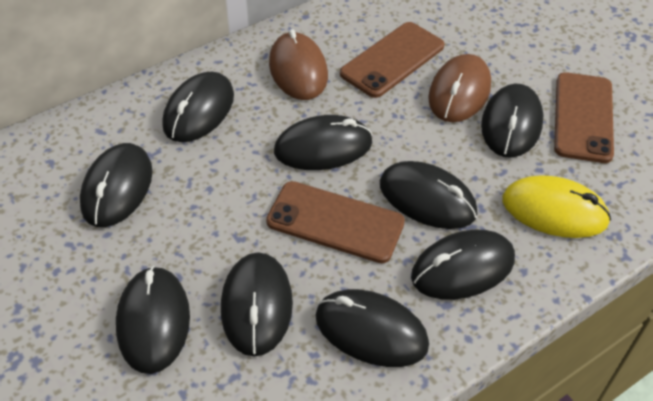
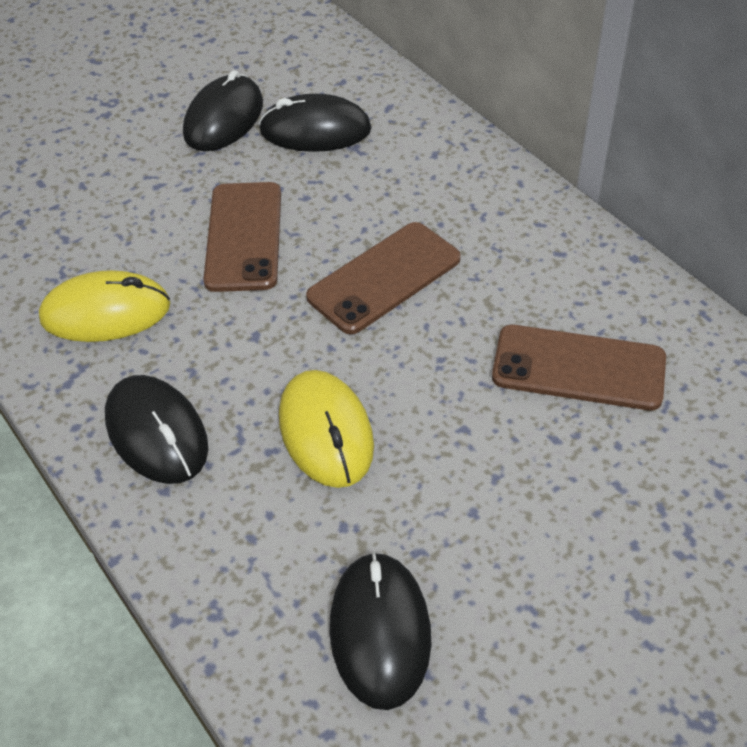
black mouse: 9 -> 4
brown mouse: 2 -> 0
yellow mouse: 1 -> 2

